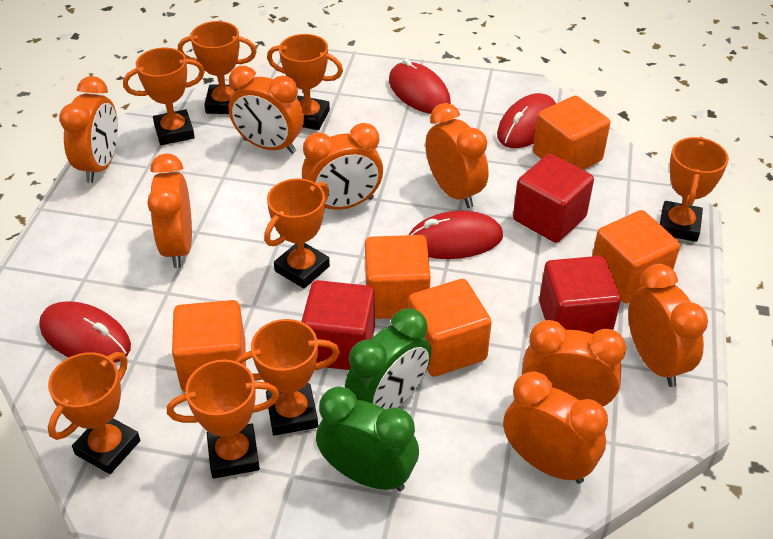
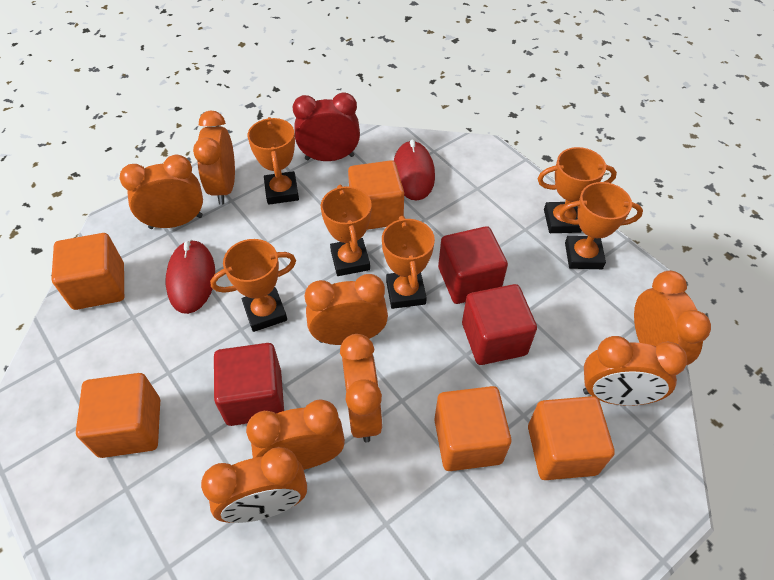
green clock: 2 -> 0
orange trophy: 8 -> 6
red clock: 0 -> 1
red mouse: 4 -> 2

